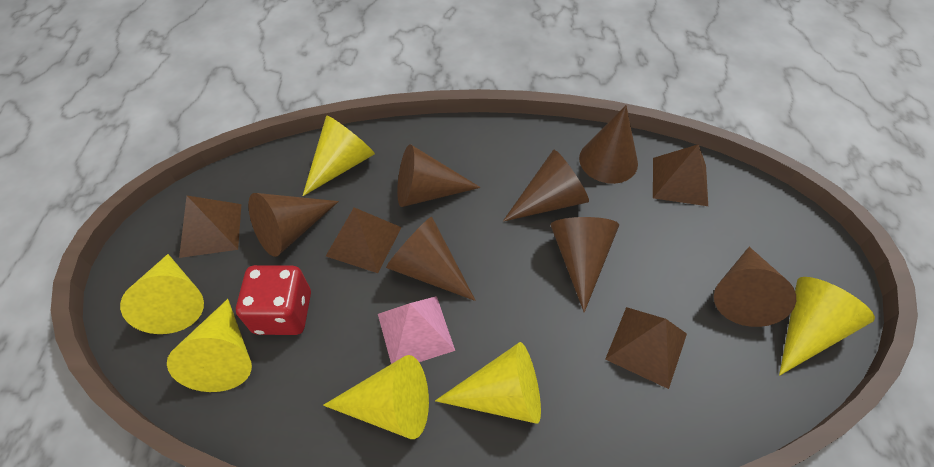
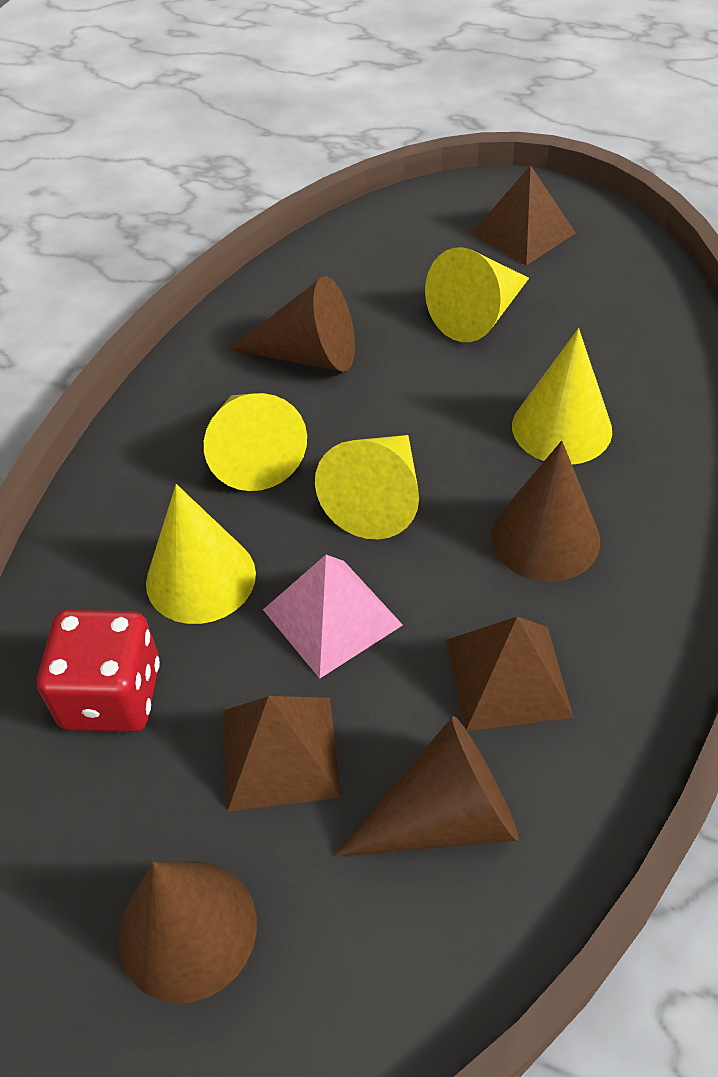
brown cone: 7 -> 4
brown pyramid: 4 -> 3
yellow cone: 6 -> 5

